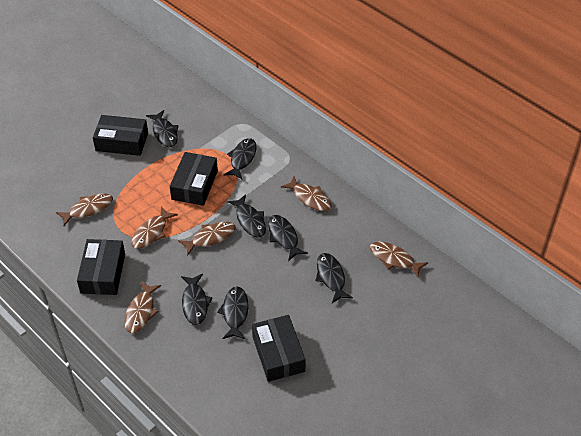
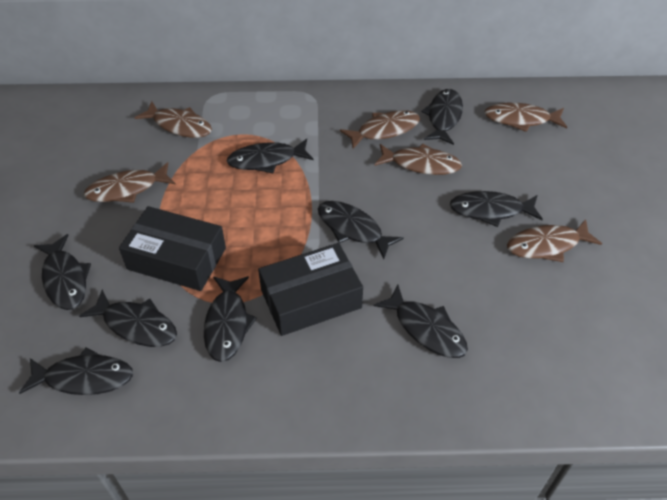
black box: 4 -> 2
black fish: 7 -> 9

